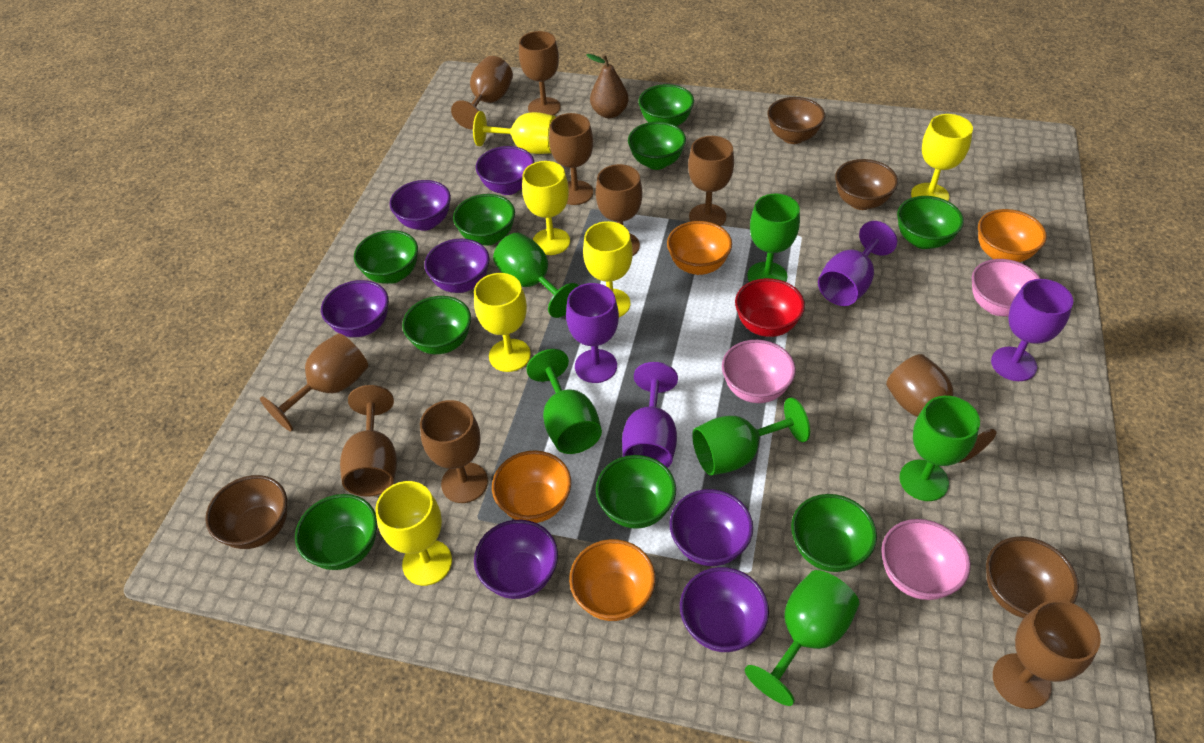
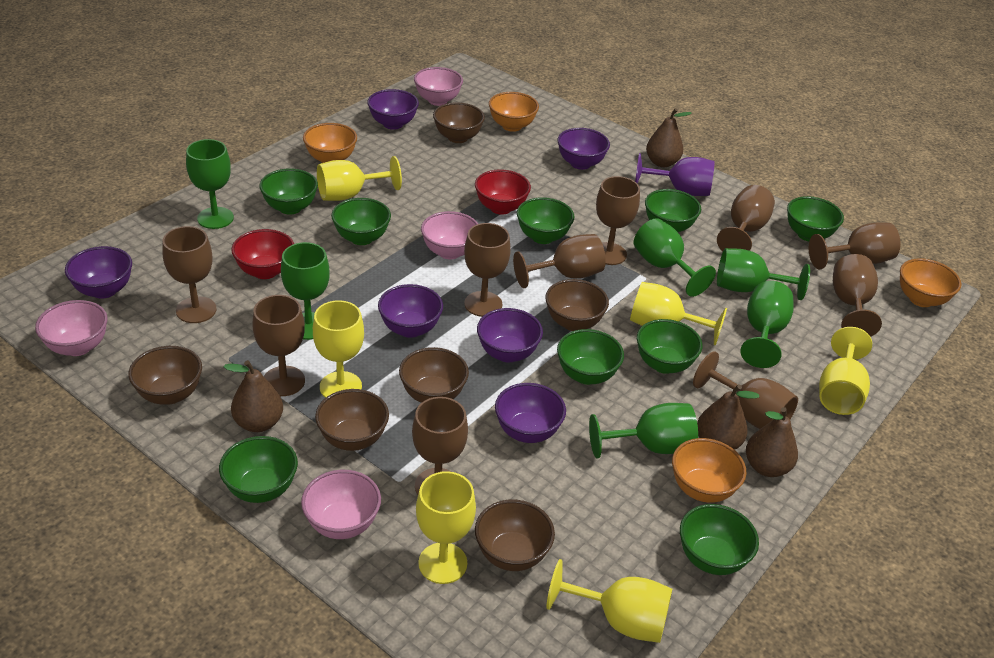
brown bowl: 4 -> 6
brown pear: 1 -> 4
pink bowl: 3 -> 4
purple bowl: 7 -> 6
purple goblet: 4 -> 1
red bowl: 1 -> 2

